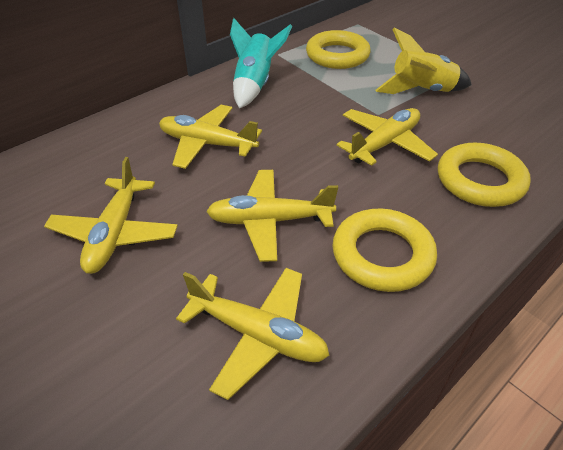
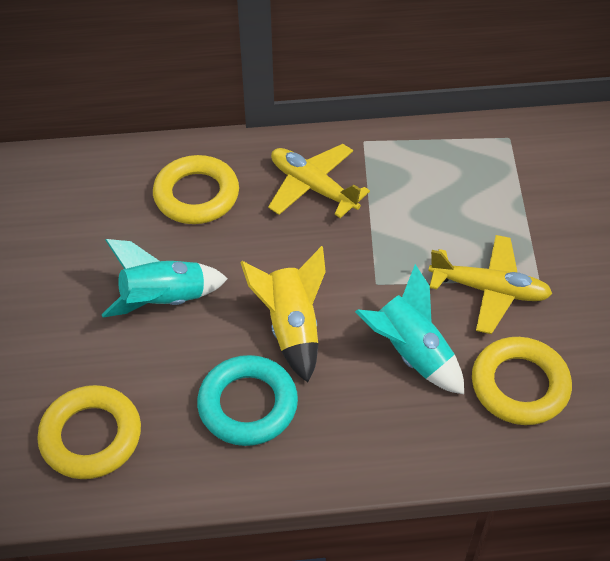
turquoise ring: 0 -> 1
turquoise rocket: 1 -> 2
yellow plane: 5 -> 2

